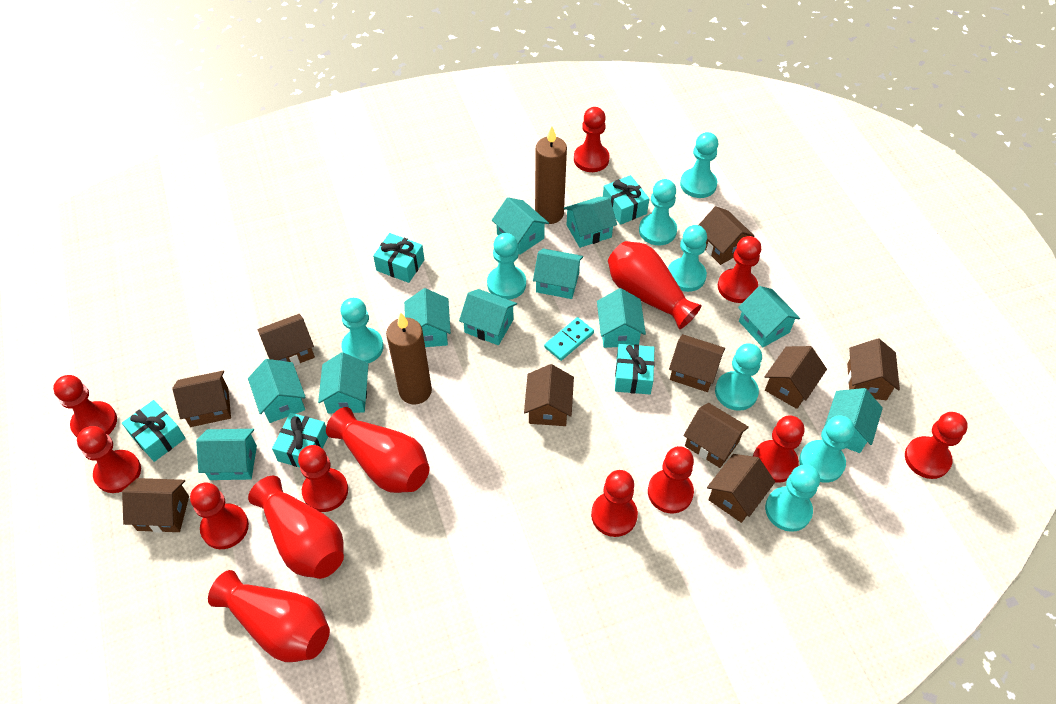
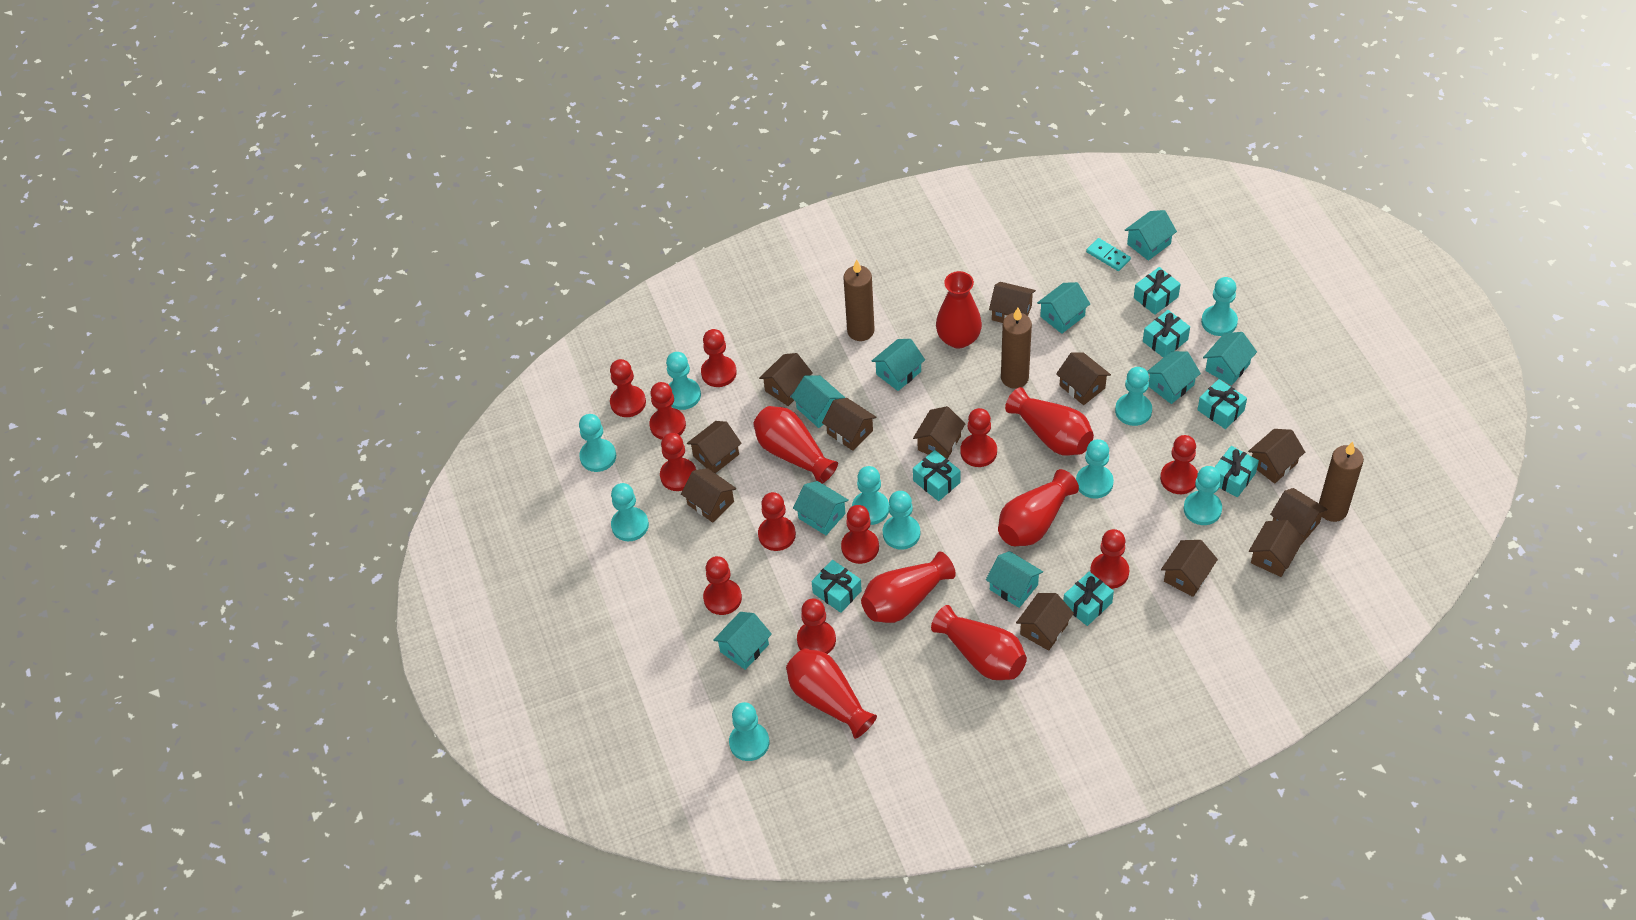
brown candle: 2 -> 3
brown house: 10 -> 12
red pawn: 10 -> 11
red vase: 4 -> 7
turquoise gift: 5 -> 7
turquoise house: 11 -> 9
turquoise pawn: 8 -> 10

